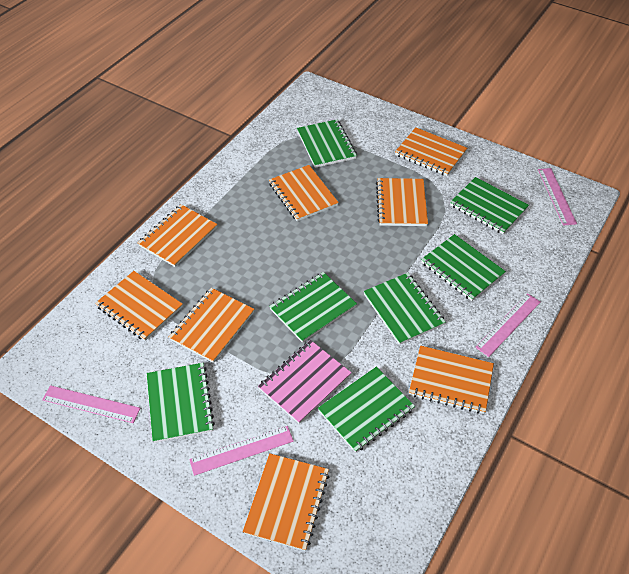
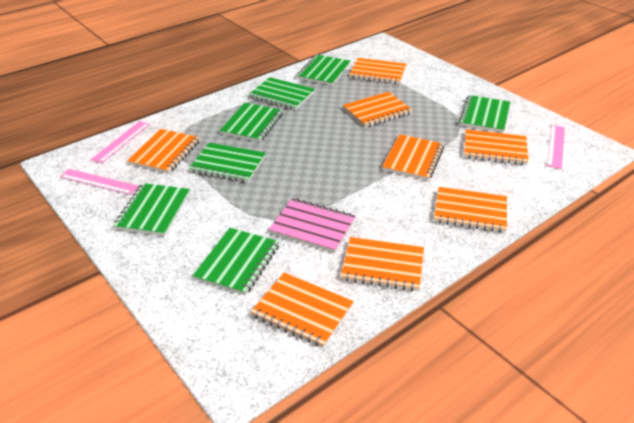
pink ruler: 4 -> 3

